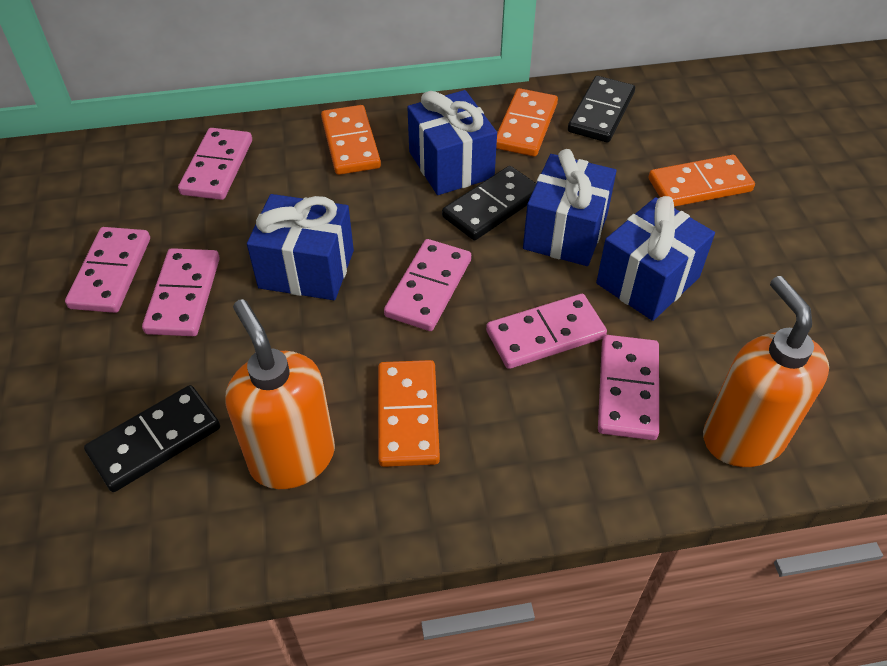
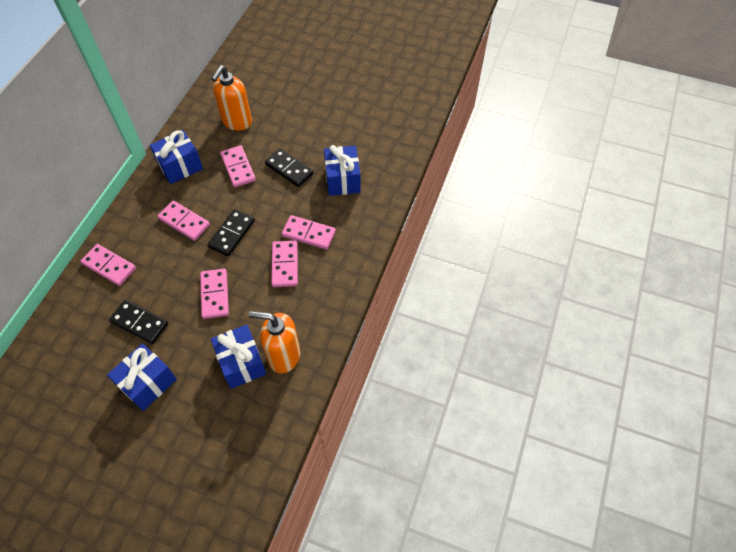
orange domino: 4 -> 0

